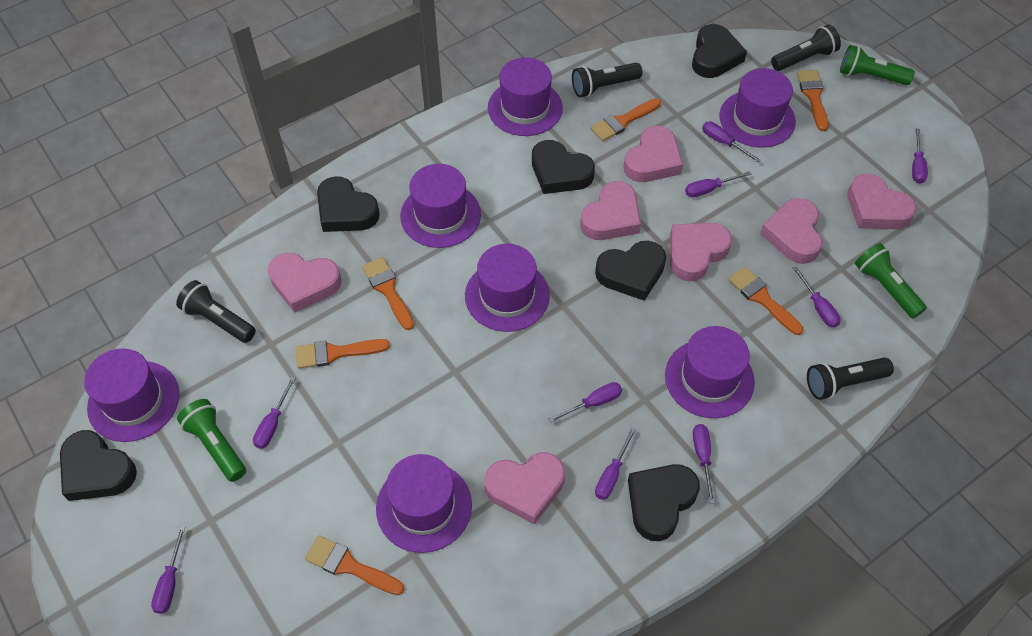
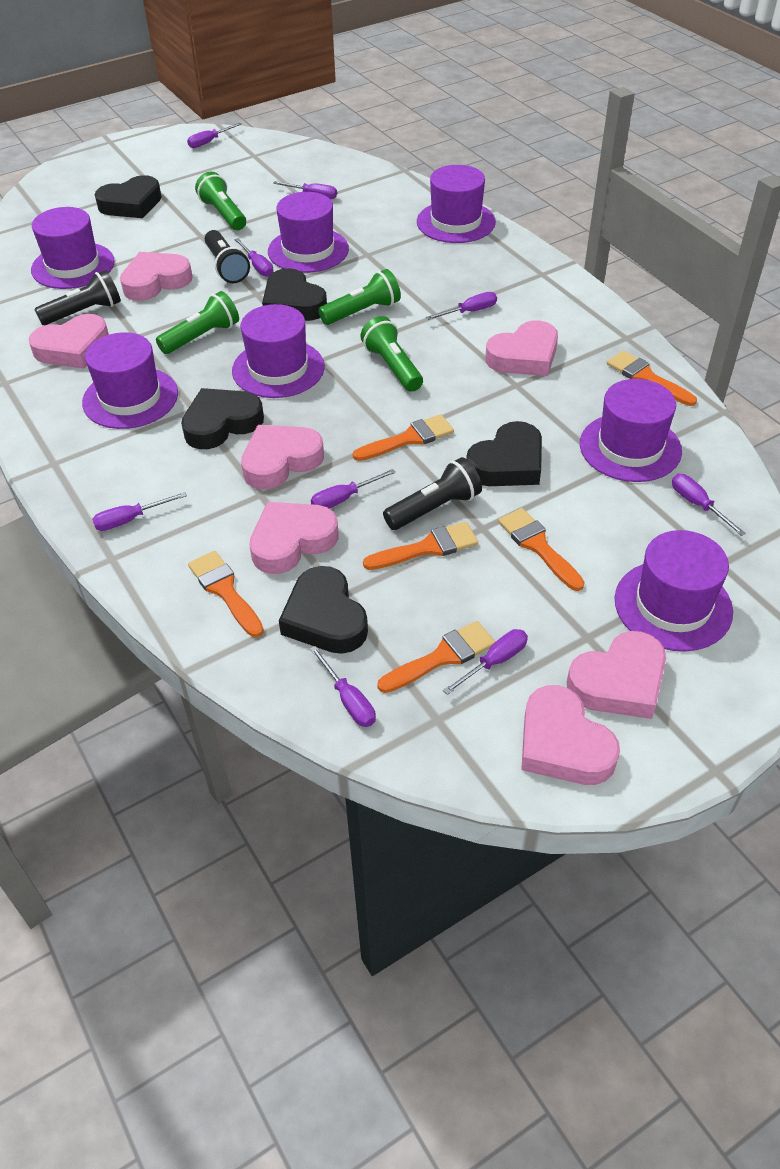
black flashlight: 4 -> 3
black heart: 6 -> 5
green flashlight: 3 -> 4

